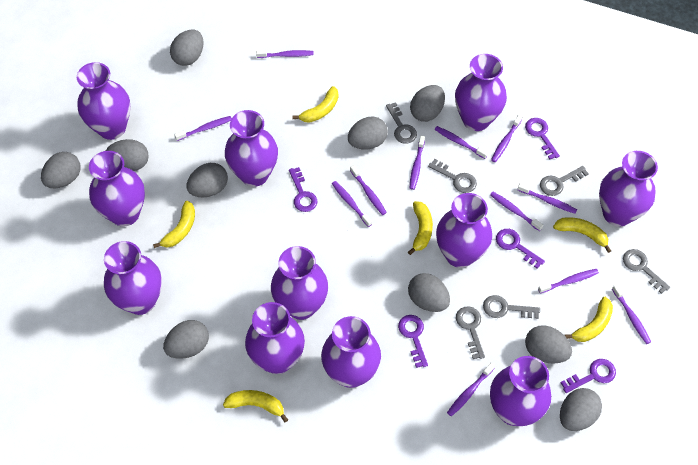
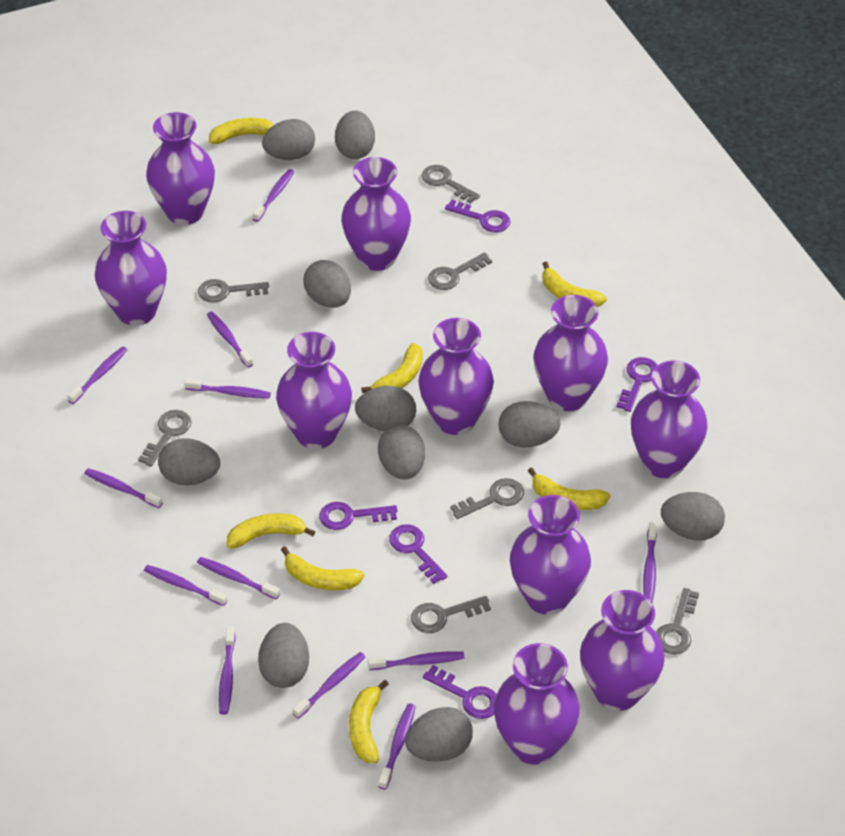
grey key: 6 -> 7
purple vase: 11 -> 10
yellow banana: 6 -> 7

